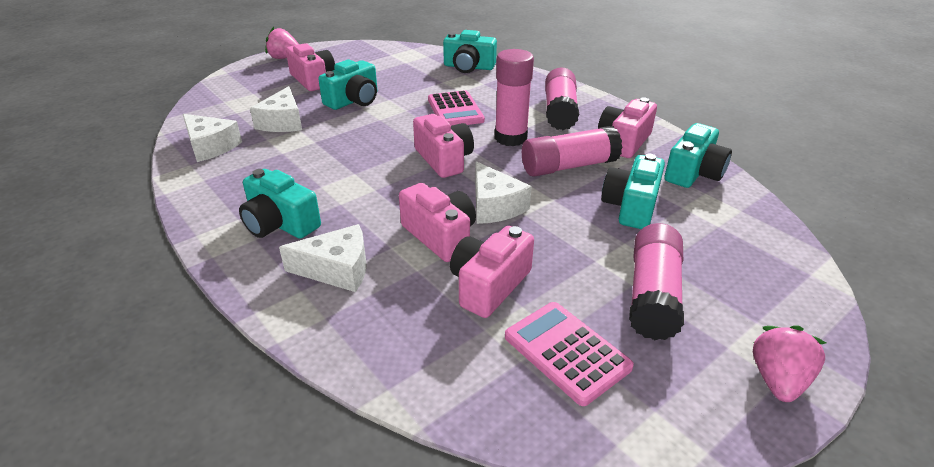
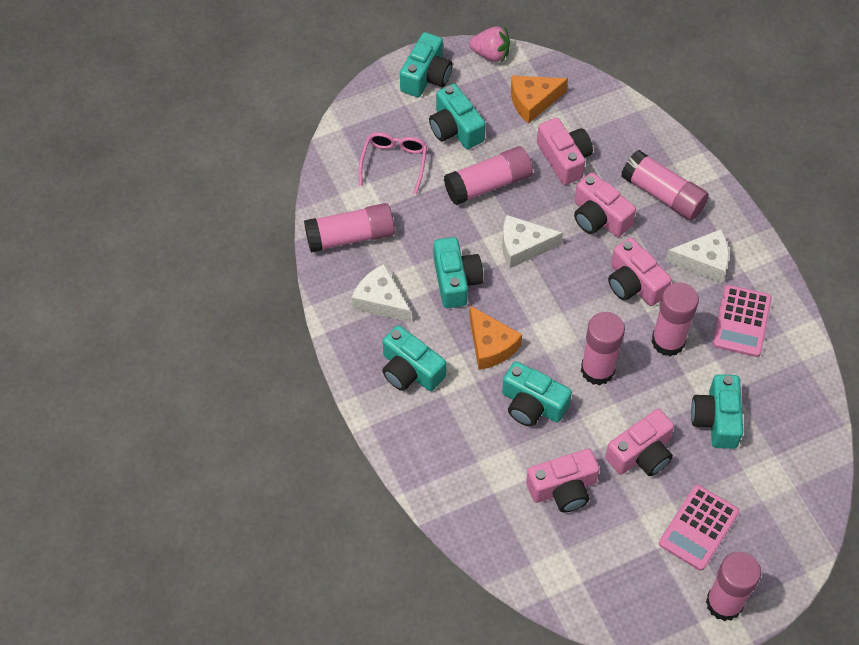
orange cheese: 0 -> 2
pink glasses: 0 -> 1
pink glue stick: 4 -> 6
pink strawberry: 2 -> 1
turquoise camera: 5 -> 6
white cheese: 4 -> 3

